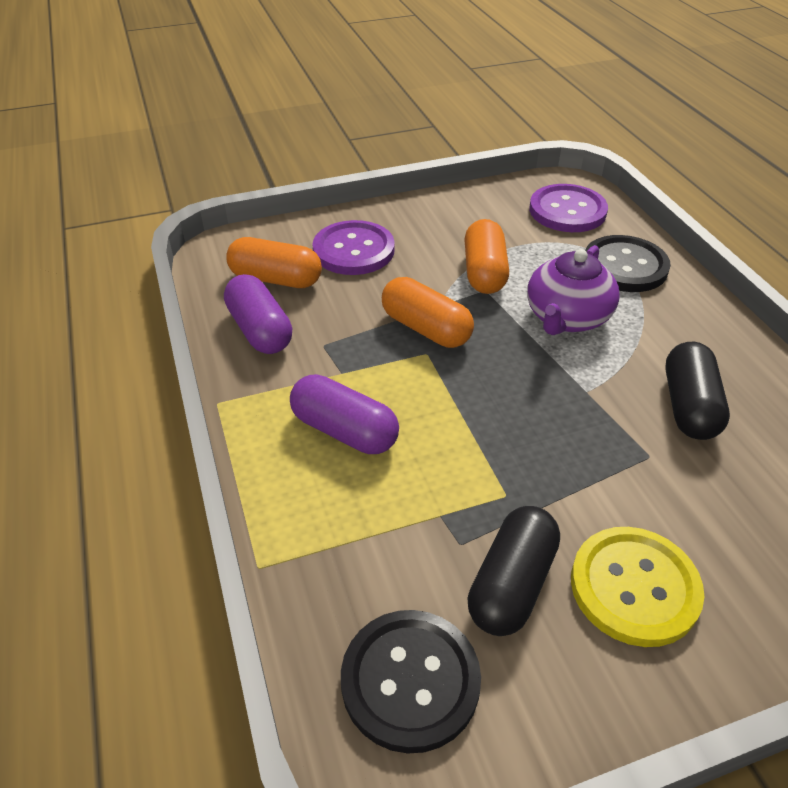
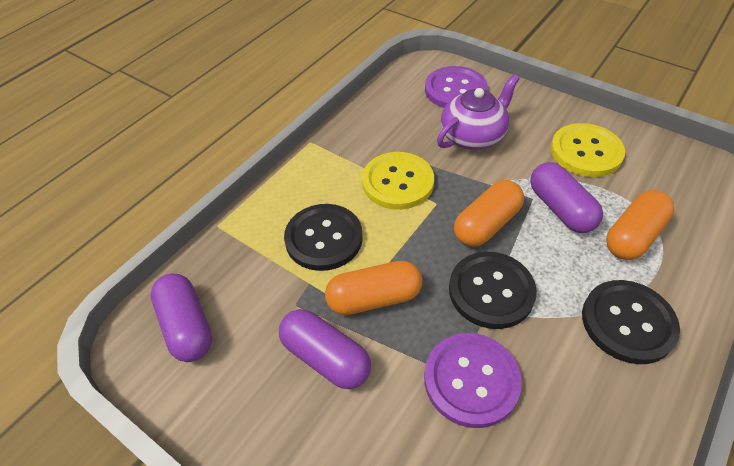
black button: 2 -> 3
black capsule: 2 -> 0
purple capsule: 2 -> 3
yellow button: 1 -> 2

